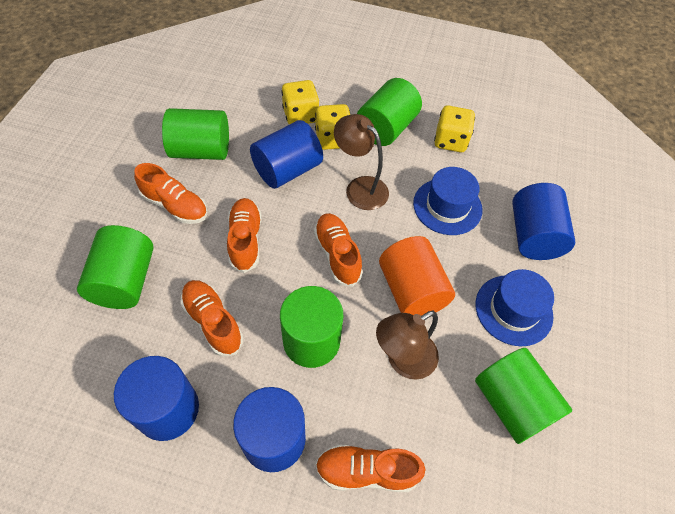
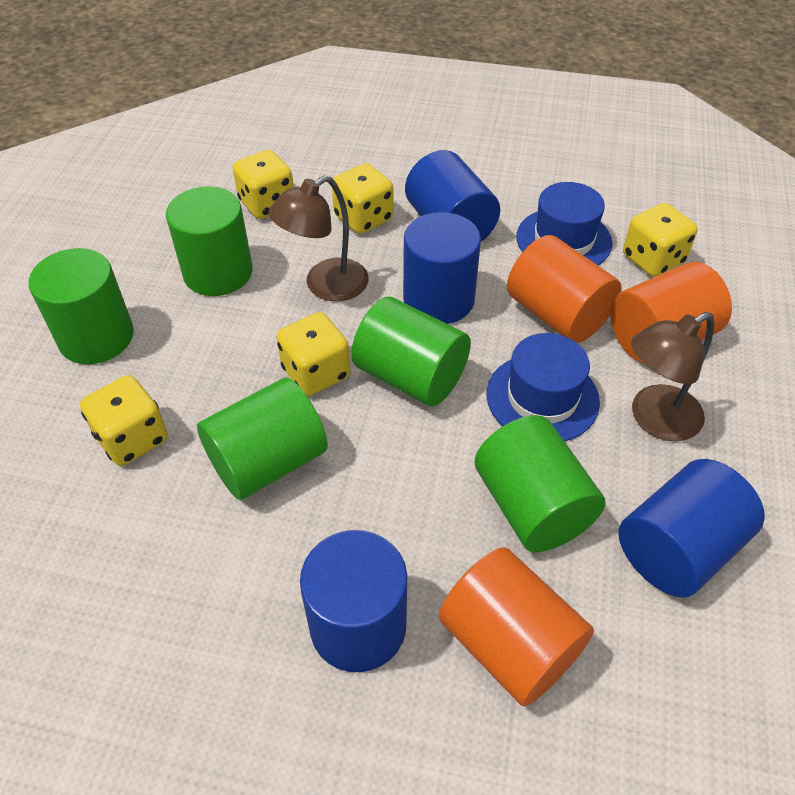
orange cylinder: 1 -> 3
orange shoe: 5 -> 0
yellow dice: 3 -> 5

